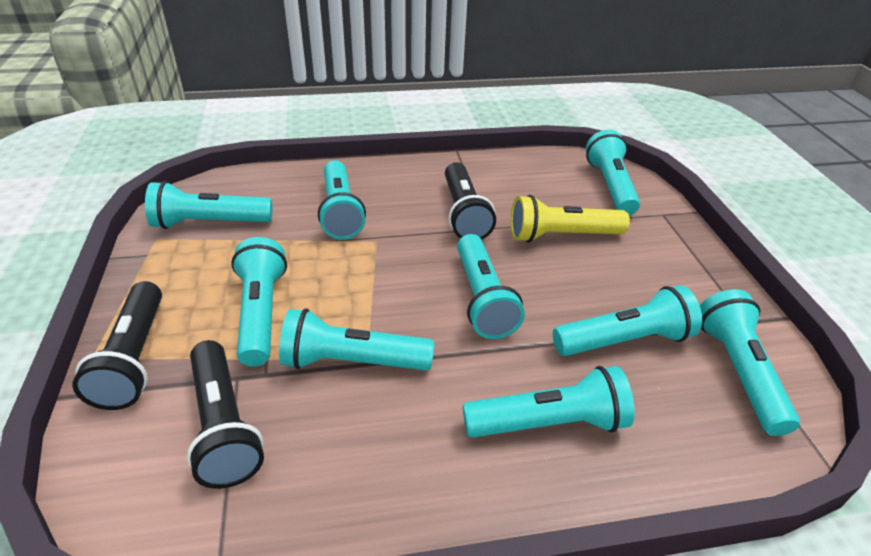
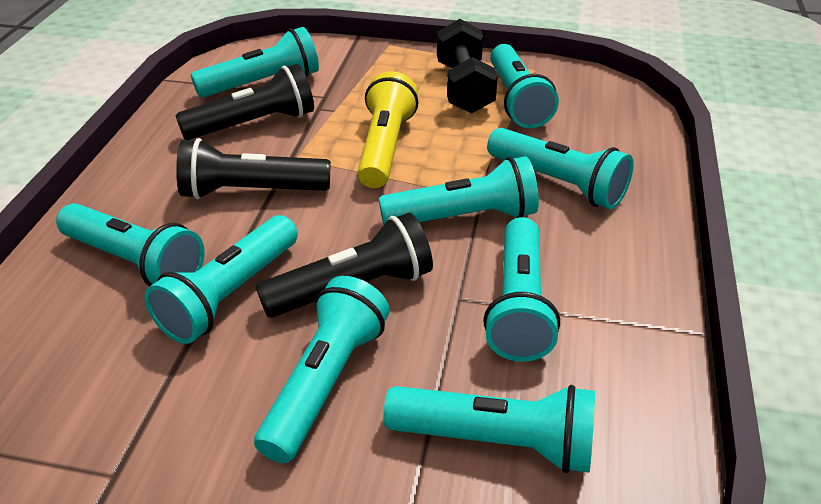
black dumbbell: 0 -> 1

